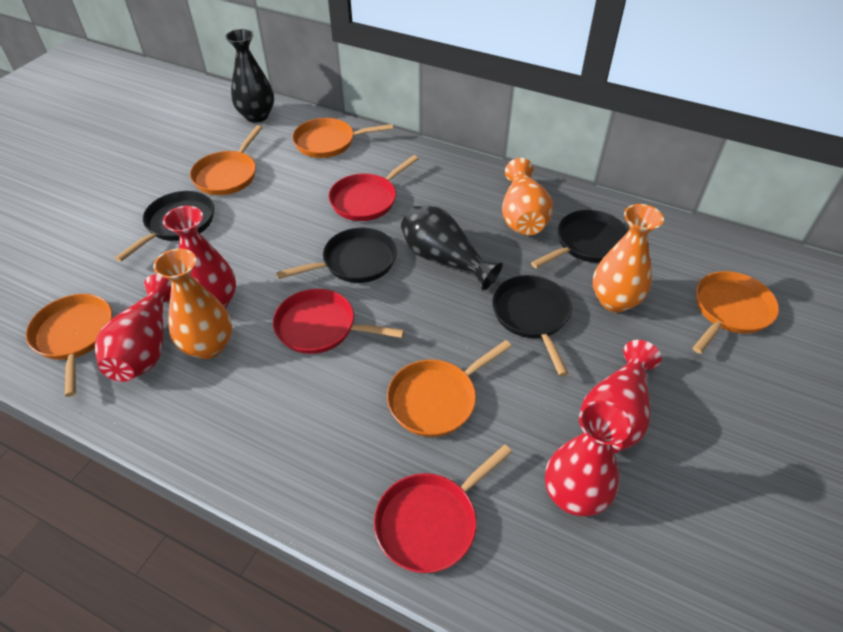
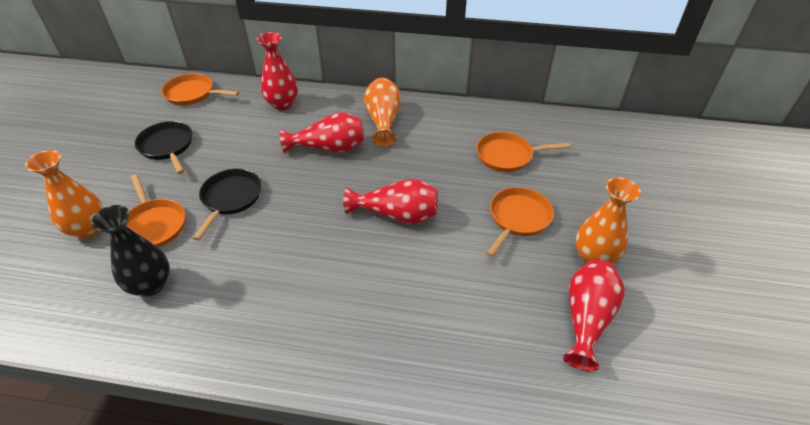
black pan: 4 -> 2
black vase: 2 -> 1
orange pan: 5 -> 4
red pan: 3 -> 0

